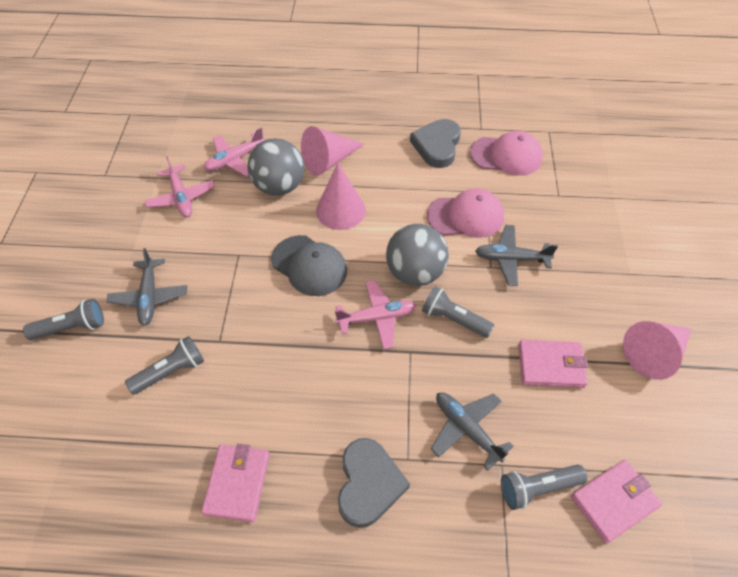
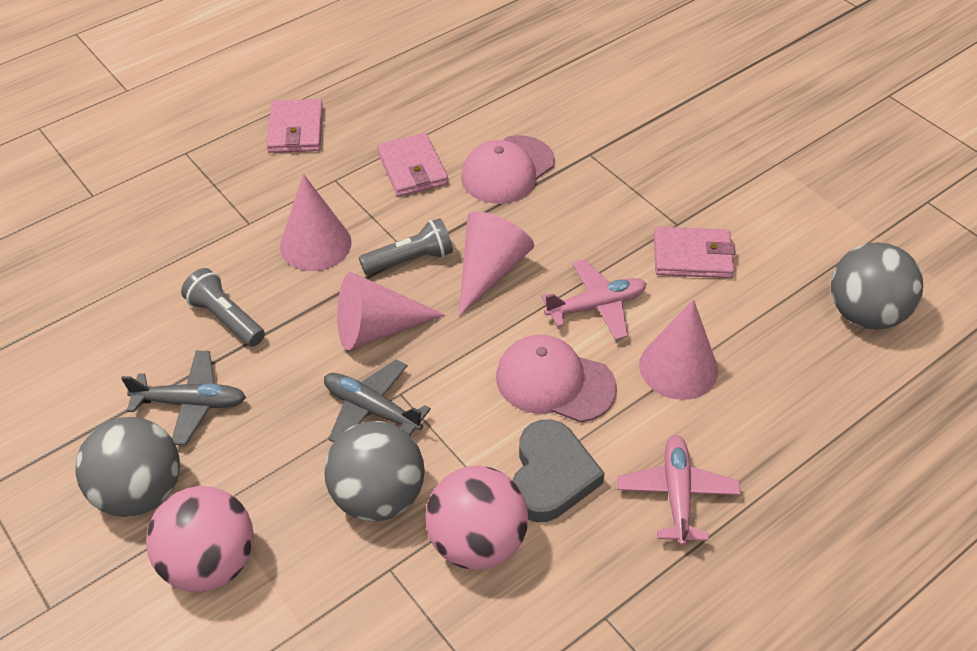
grey ball: 2 -> 3
grey cap: 1 -> 0
grey flashlight: 4 -> 2
grey heart: 2 -> 1
grey plane: 3 -> 2
pink ball: 0 -> 2
pink cone: 3 -> 4
pink plane: 3 -> 2

